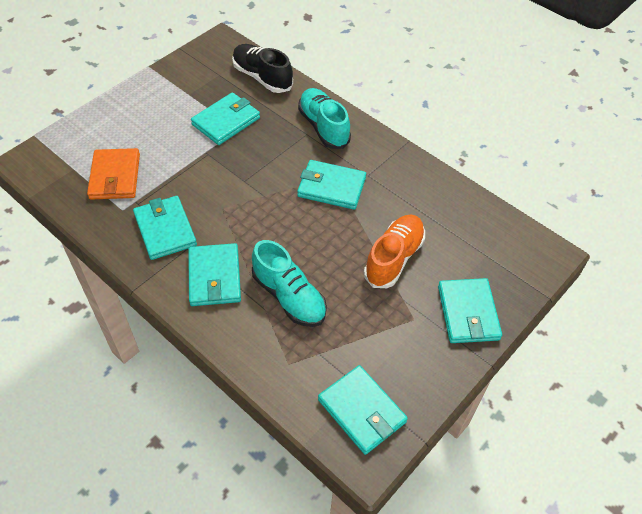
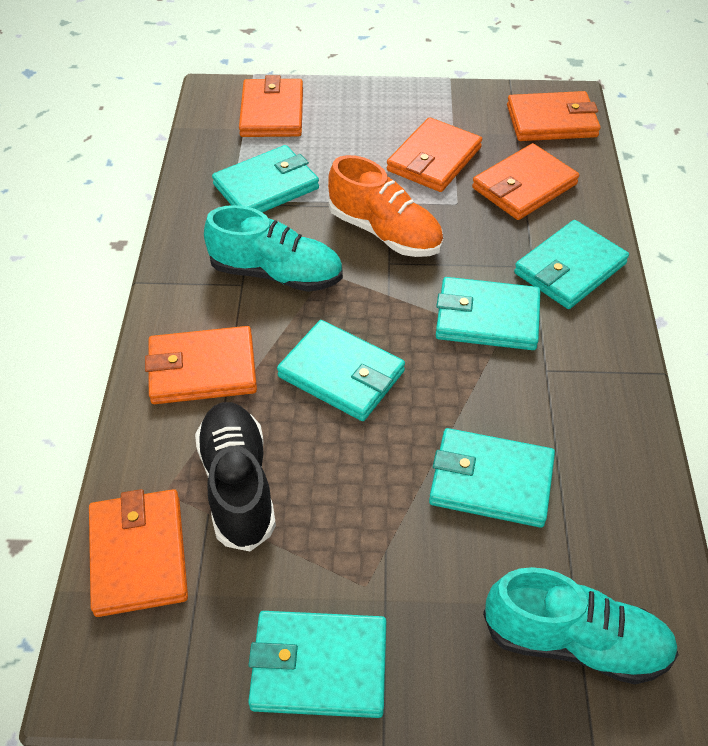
orange wallet: 1 -> 6

